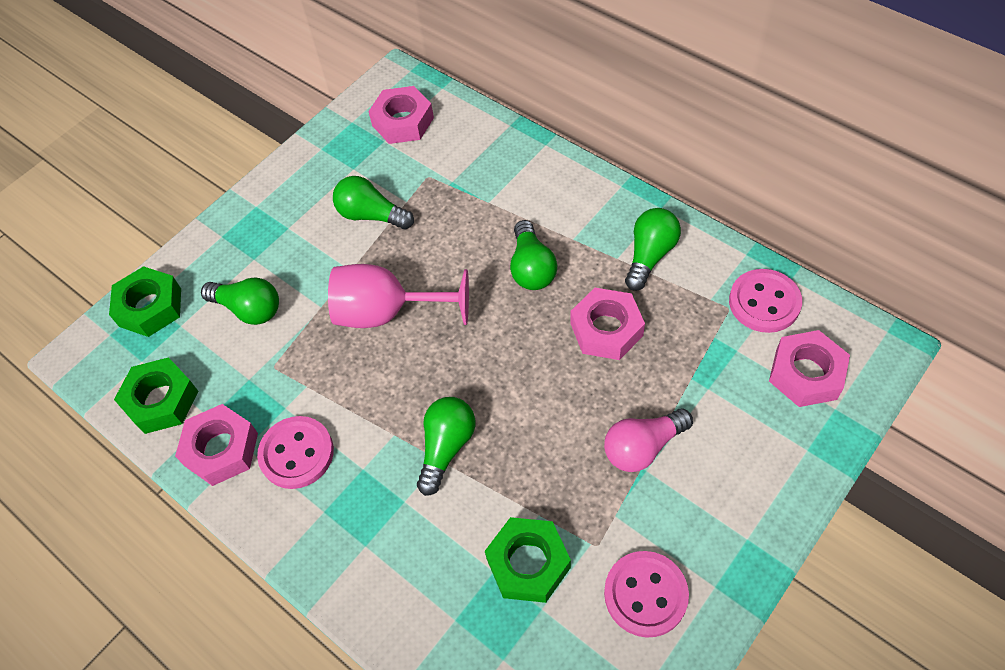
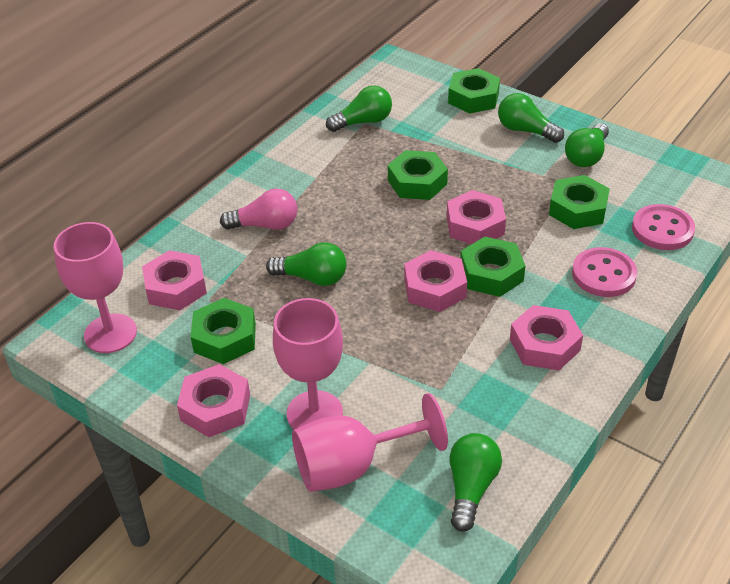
green nut: 3 -> 5
pink button: 3 -> 2
pink goblet: 1 -> 3
pink nut: 4 -> 5

